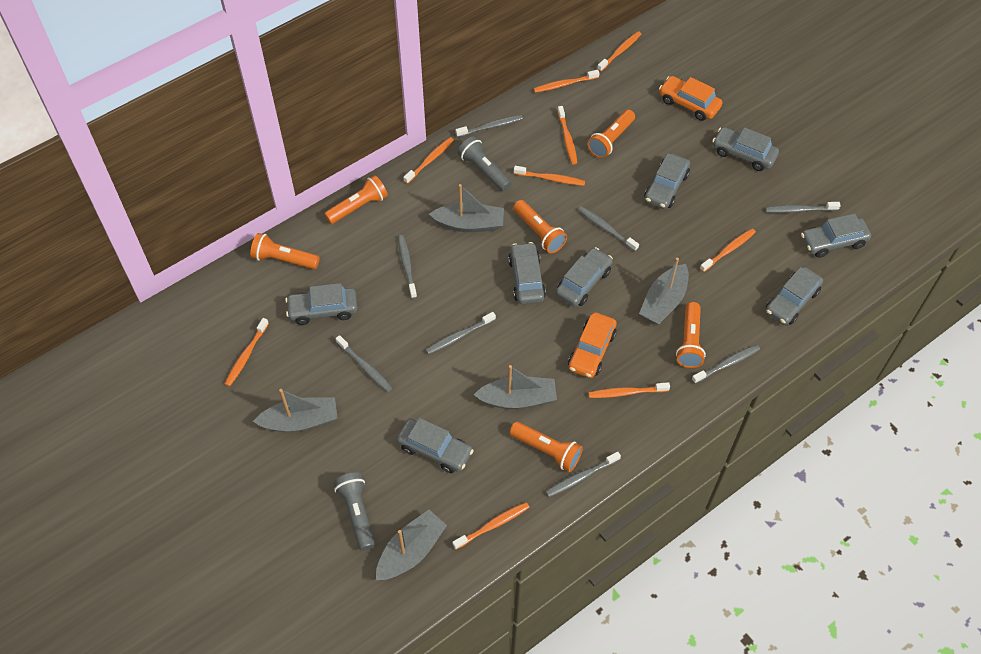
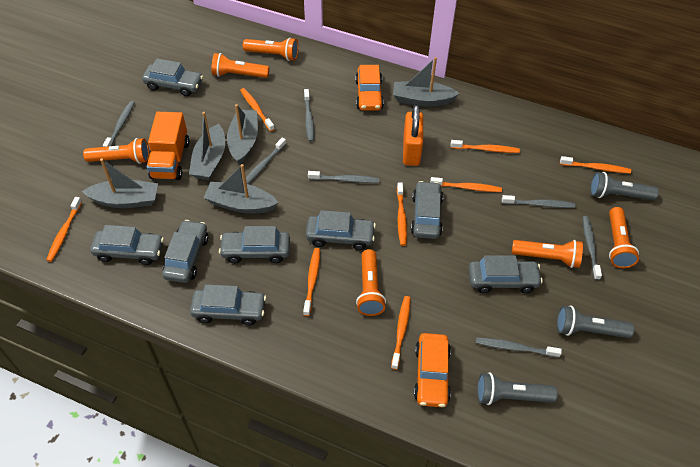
grey flashlight: 2 -> 3
grey toothbrush: 8 -> 7
orange padlock: 0 -> 1
orange toothbrush: 9 -> 8
orange truck: 0 -> 1

